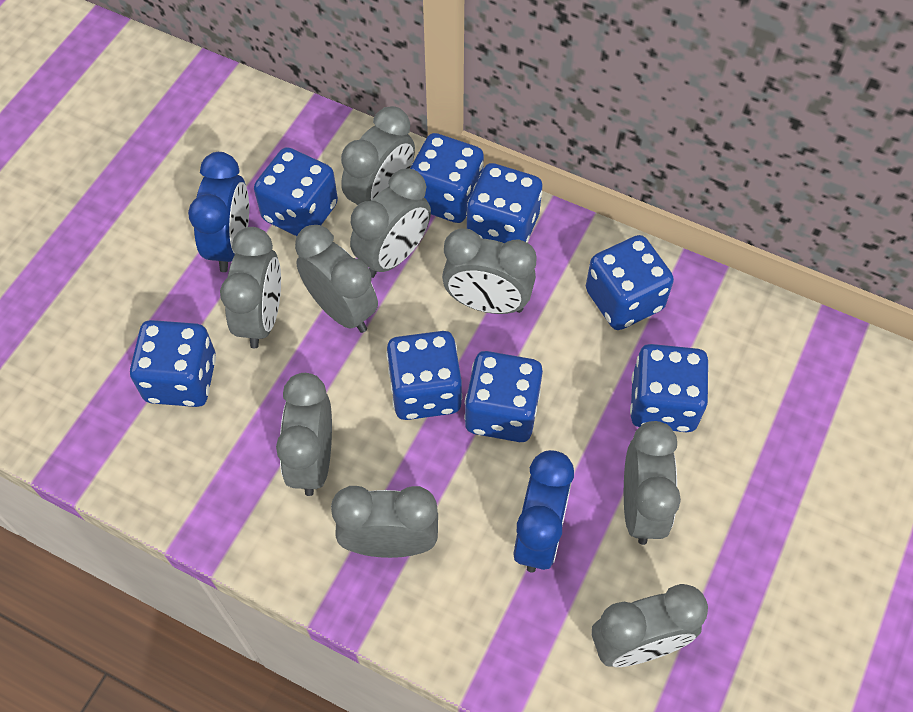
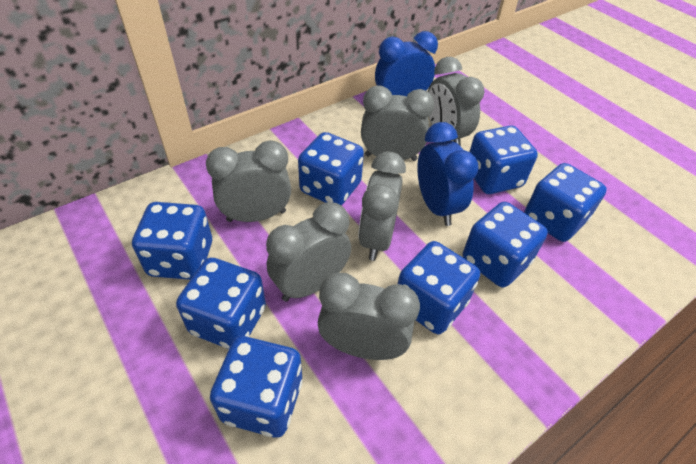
grey clock: 9 -> 6

